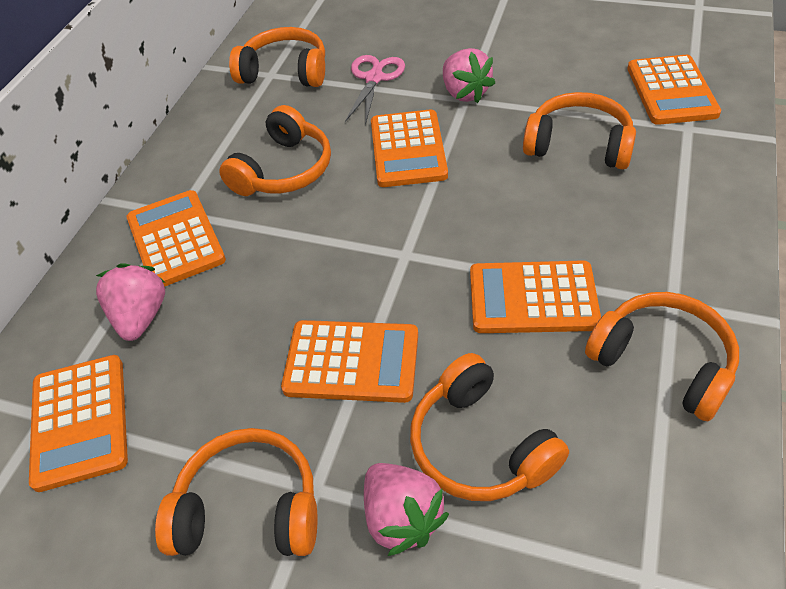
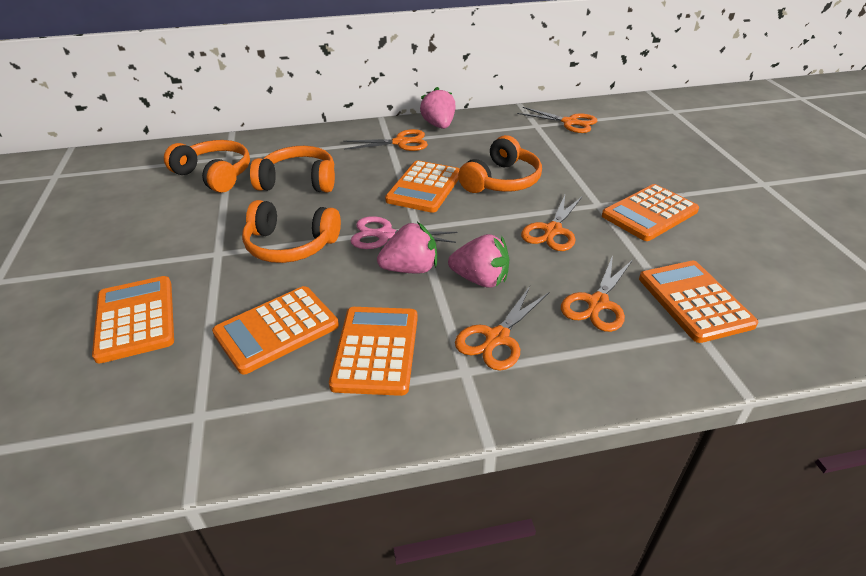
orange headphones: 6 -> 4
orange scissors: 0 -> 5

